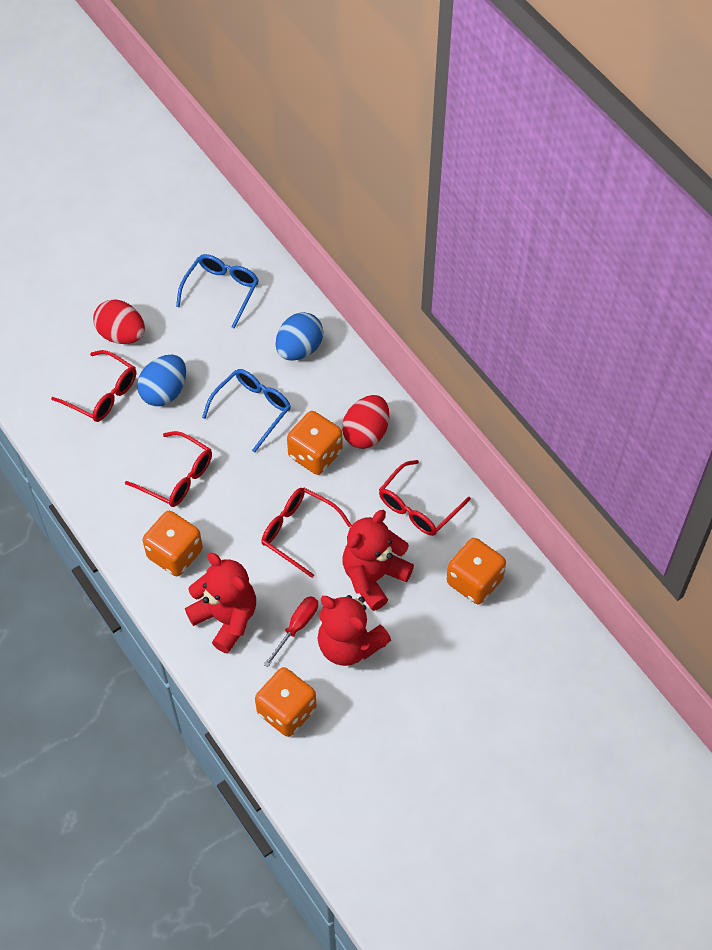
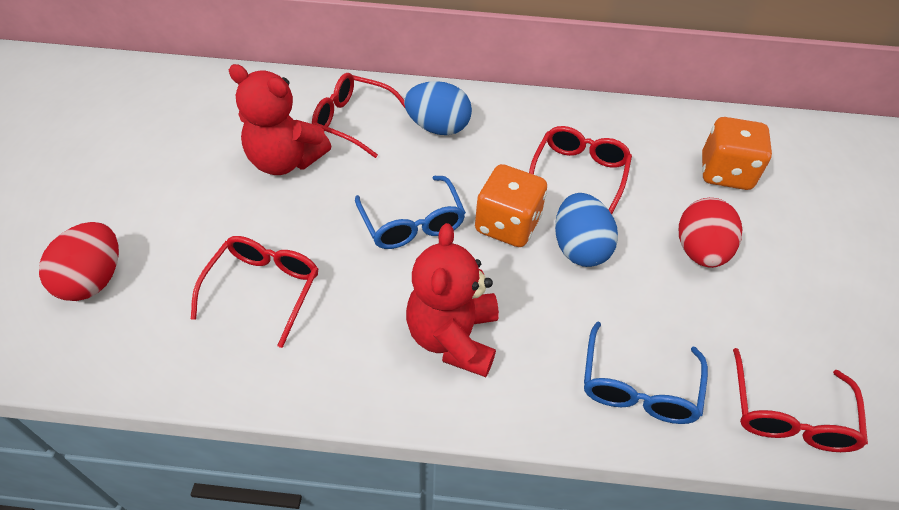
orange dice: 4 -> 2
red screwdriver: 1 -> 0
red teddy bear: 3 -> 2

